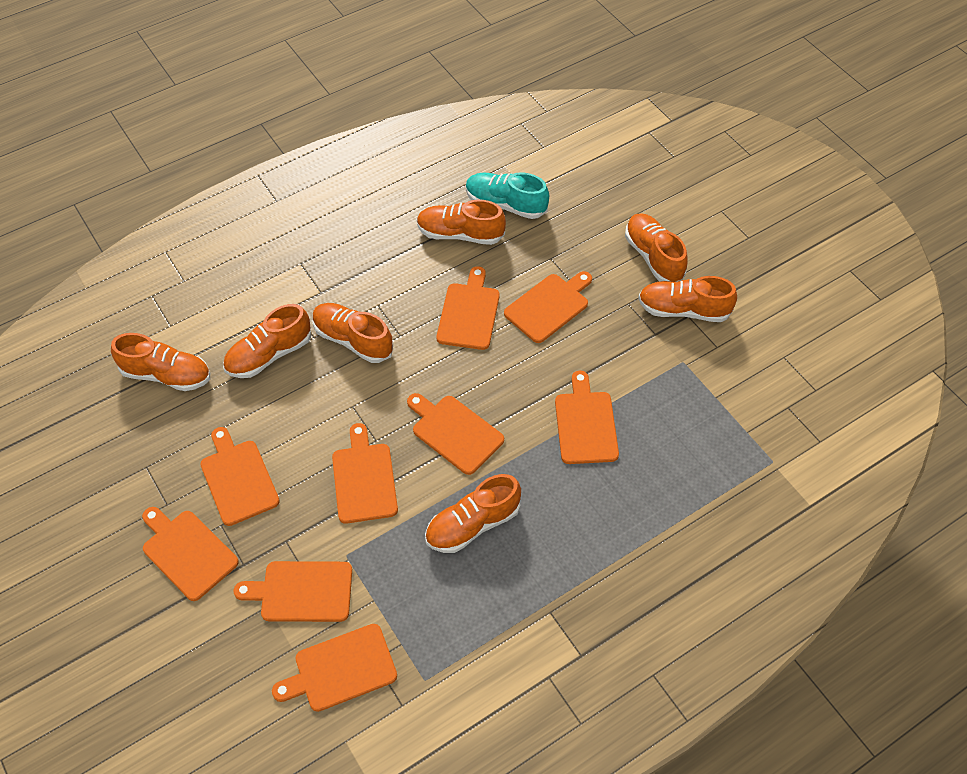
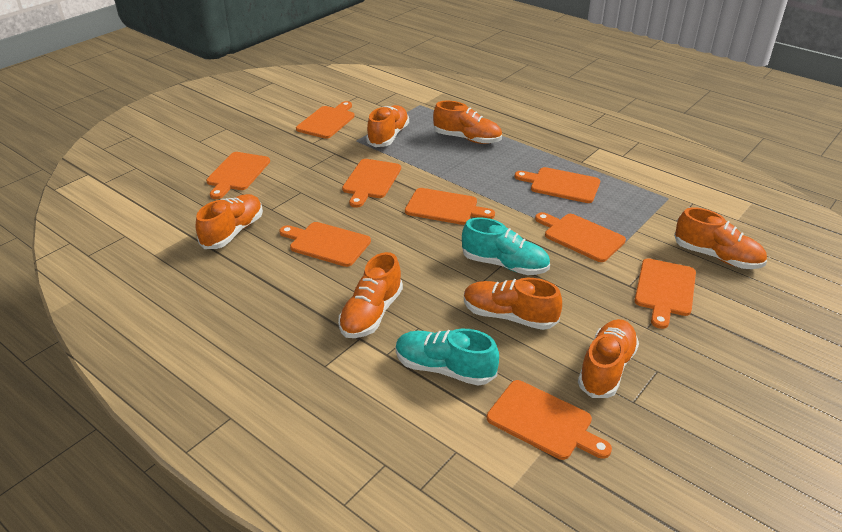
turquoise shoe: 1 -> 2

